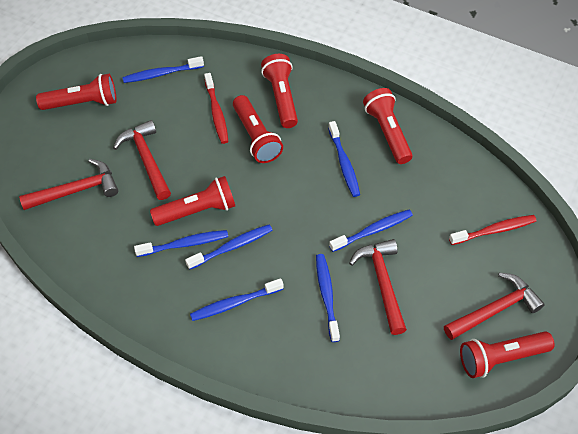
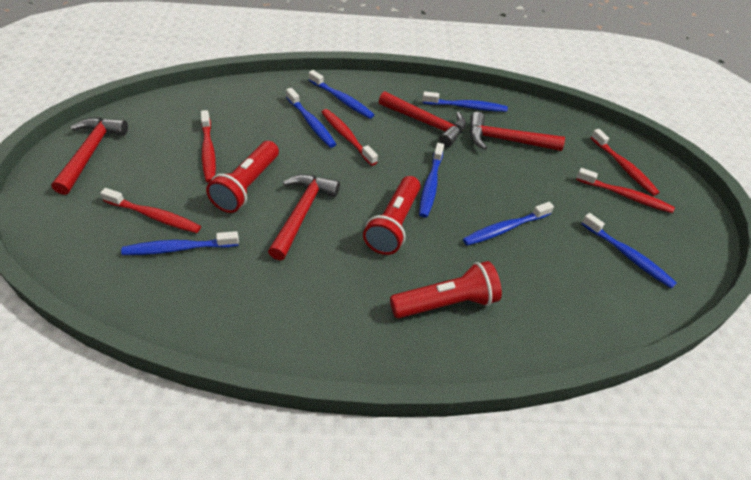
red flashlight: 6 -> 3
red toothbrush: 2 -> 5

